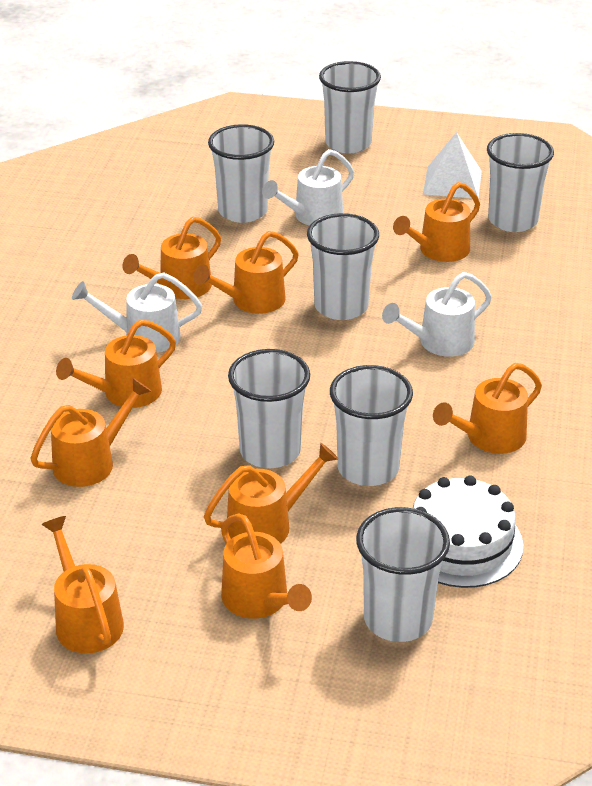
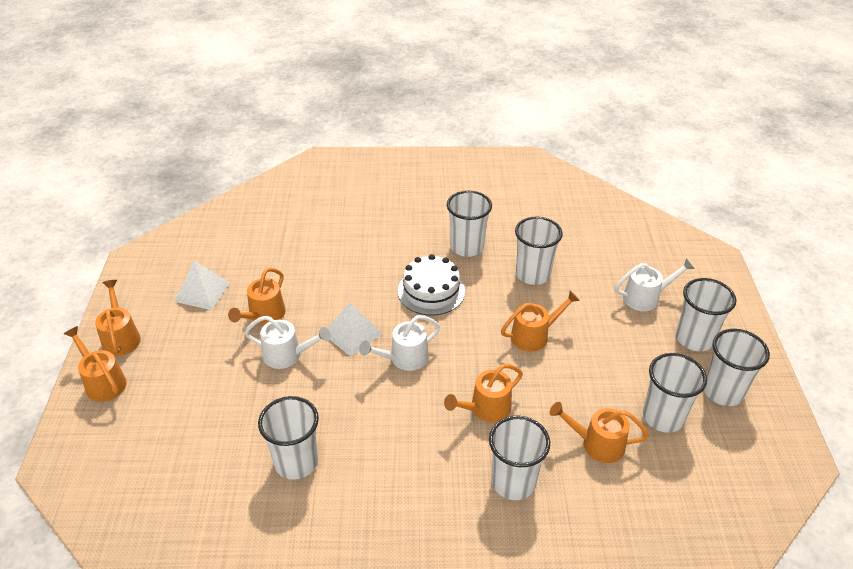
orange watering can: 9 -> 6
white pyramid: 1 -> 2

